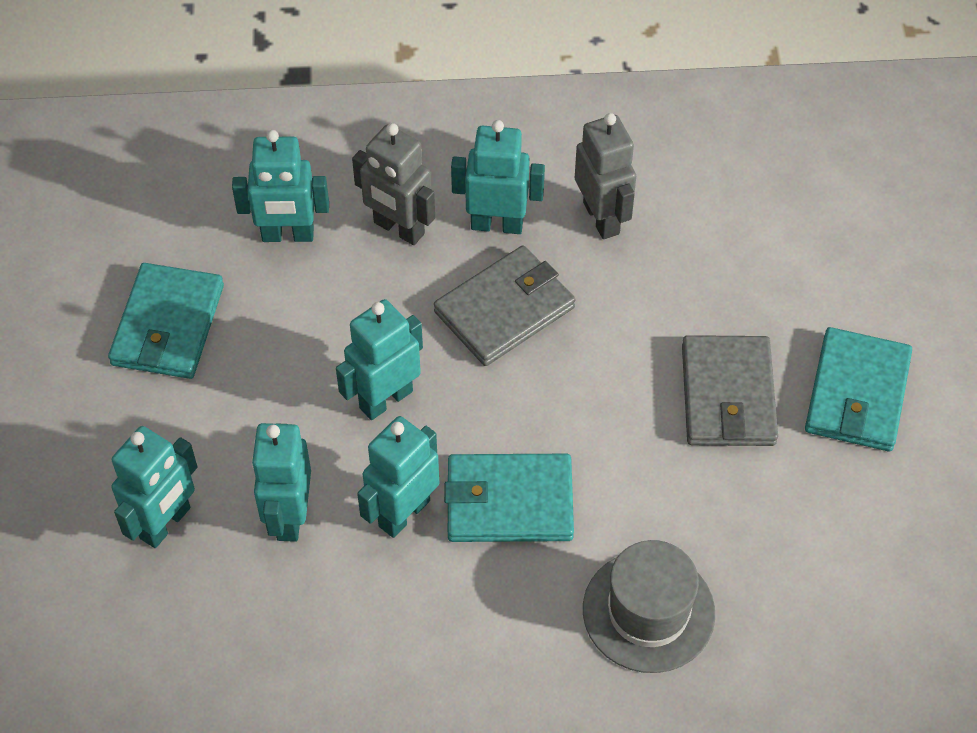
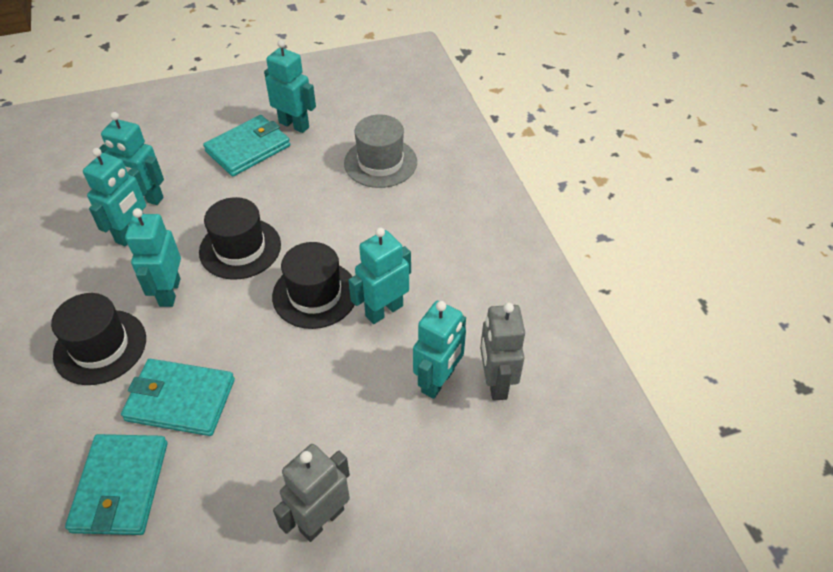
black hat: 0 -> 3
grey wallet: 2 -> 0

